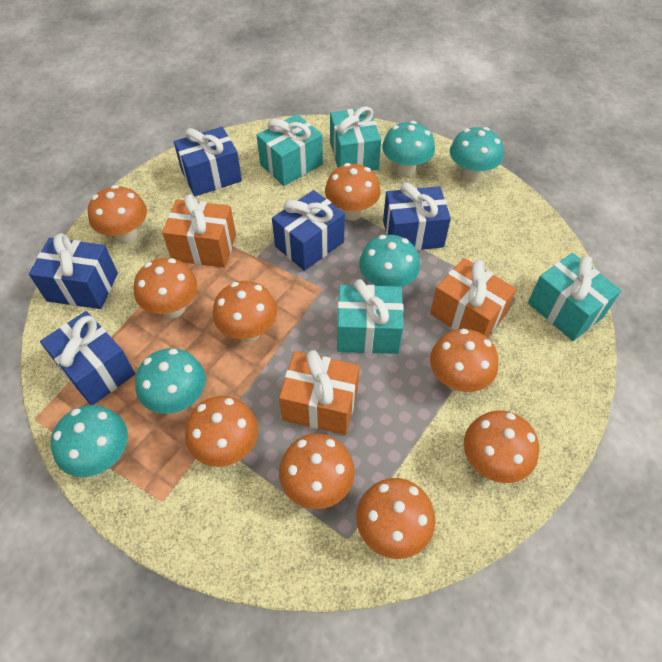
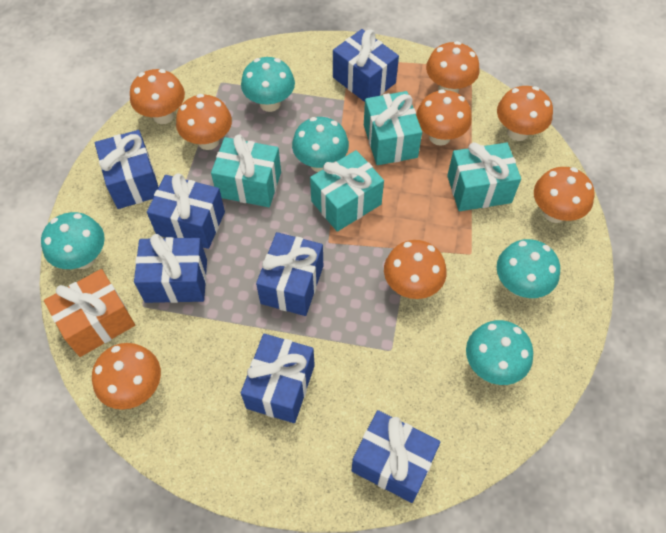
blue gift: 5 -> 7
orange gift: 3 -> 1
orange mushroom: 9 -> 8

